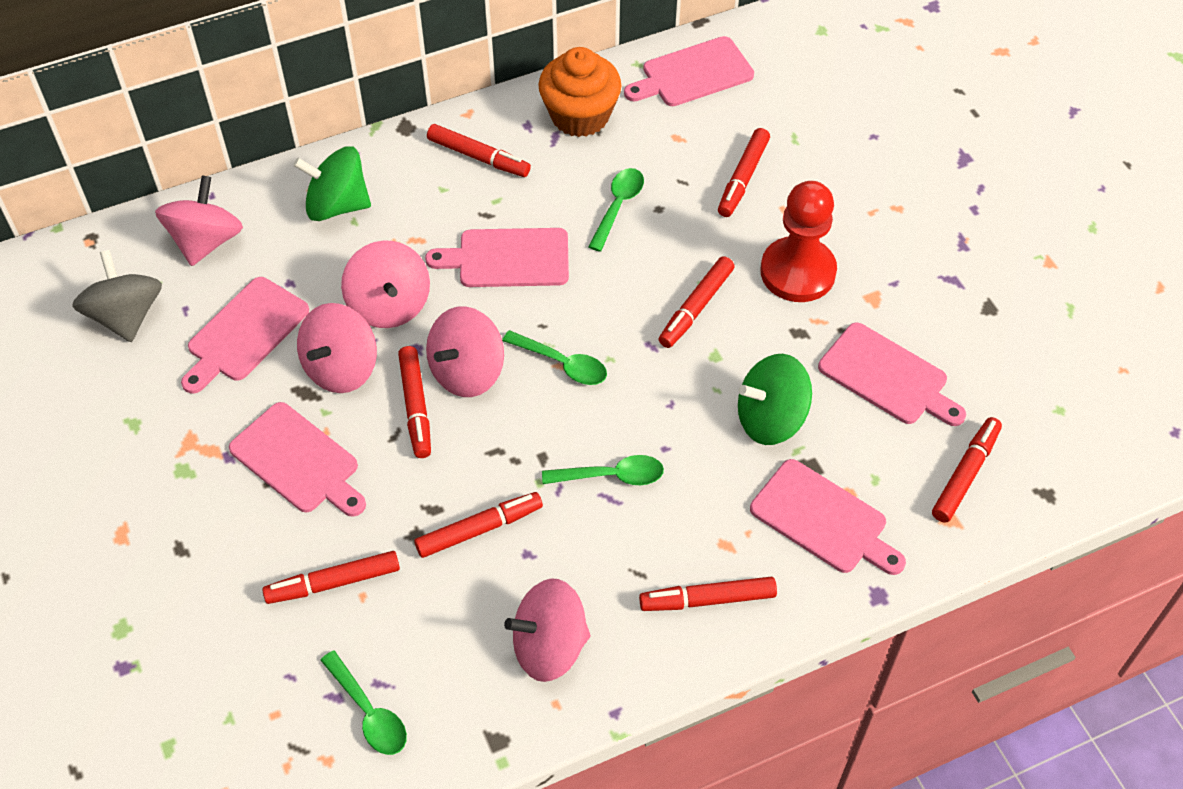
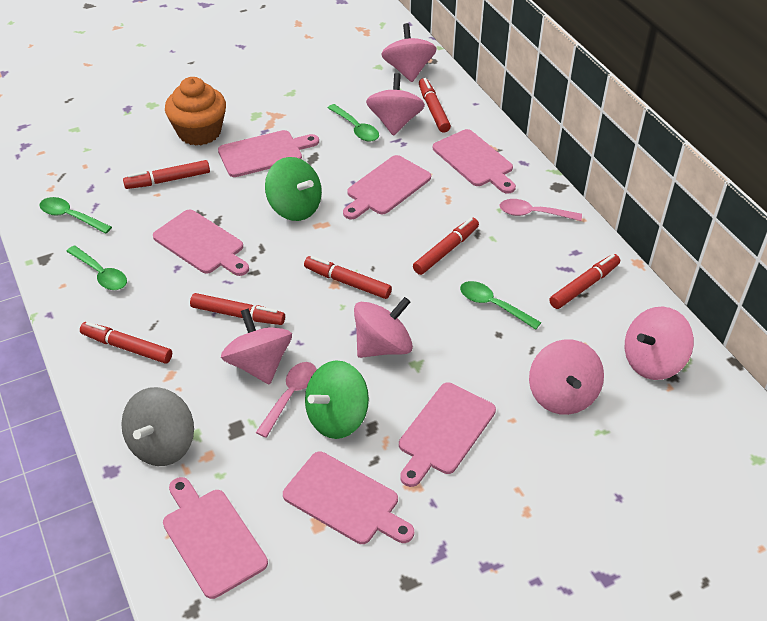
pink cutting board: 6 -> 7
pink spinning top: 5 -> 6
pink spoon: 0 -> 2
red marker: 8 -> 7
red pawn: 1 -> 0

